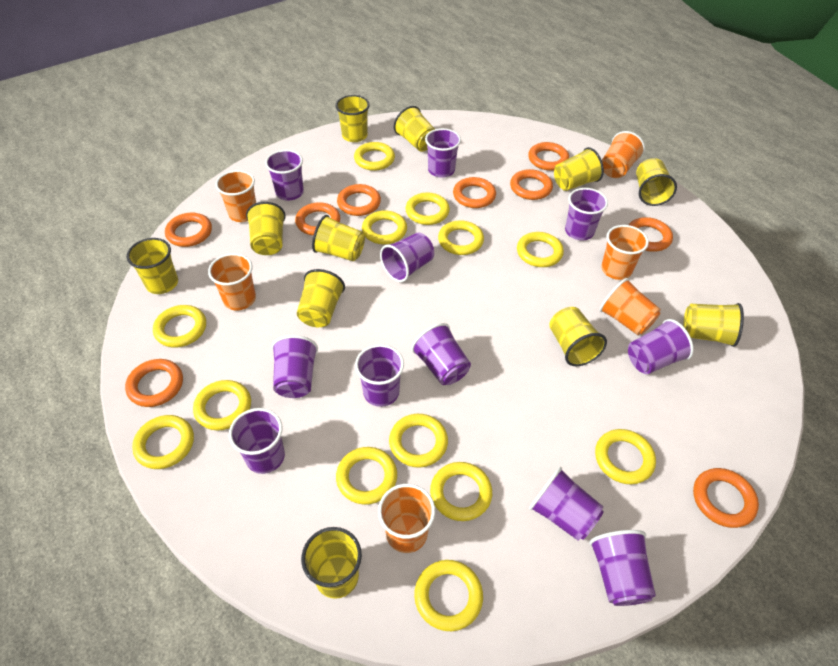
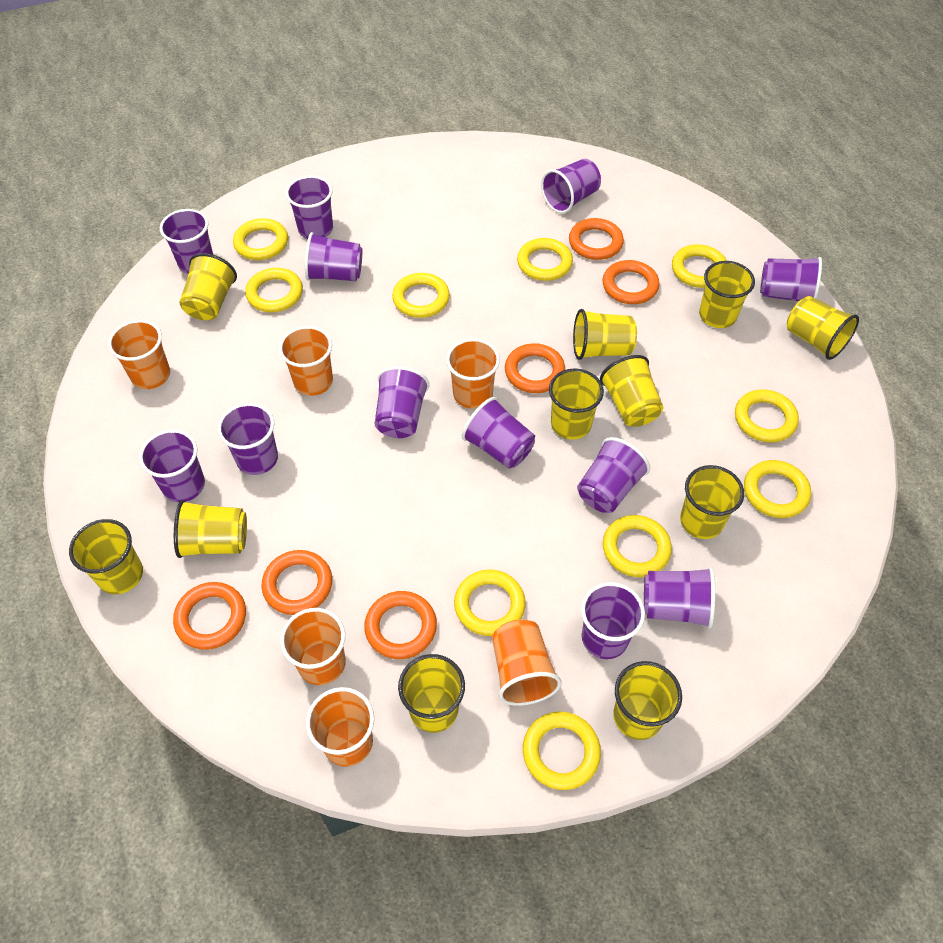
orange ring: 9 -> 6
purple cup: 11 -> 12
yellow ring: 13 -> 10

